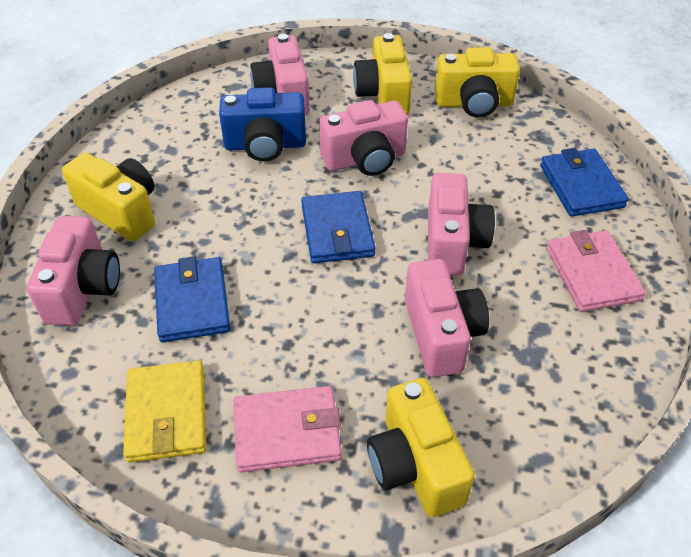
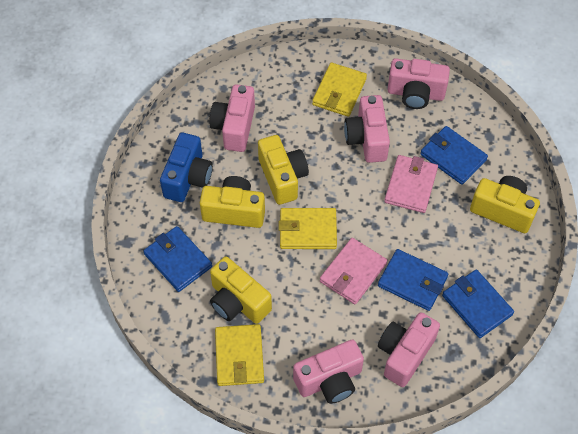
blue wallet: 3 -> 4
yellow wallet: 1 -> 3

